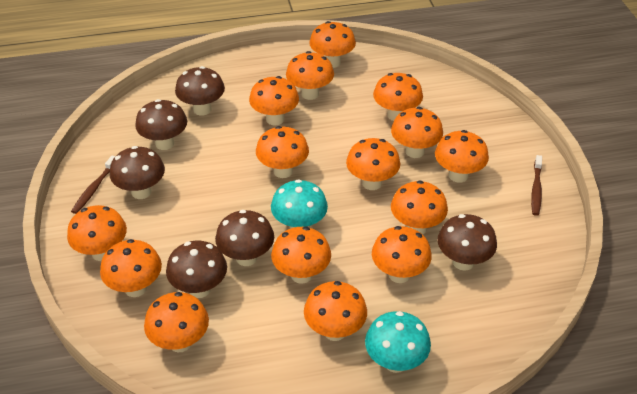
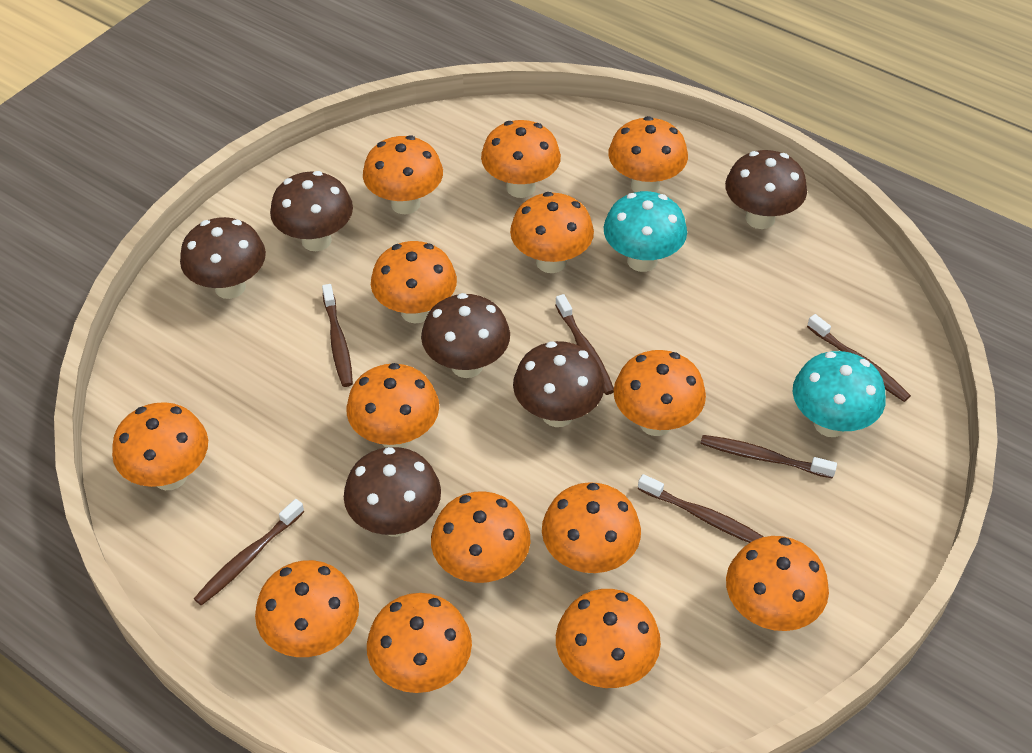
brown toothbrush: 2 -> 6
orange mushroom: 15 -> 14

